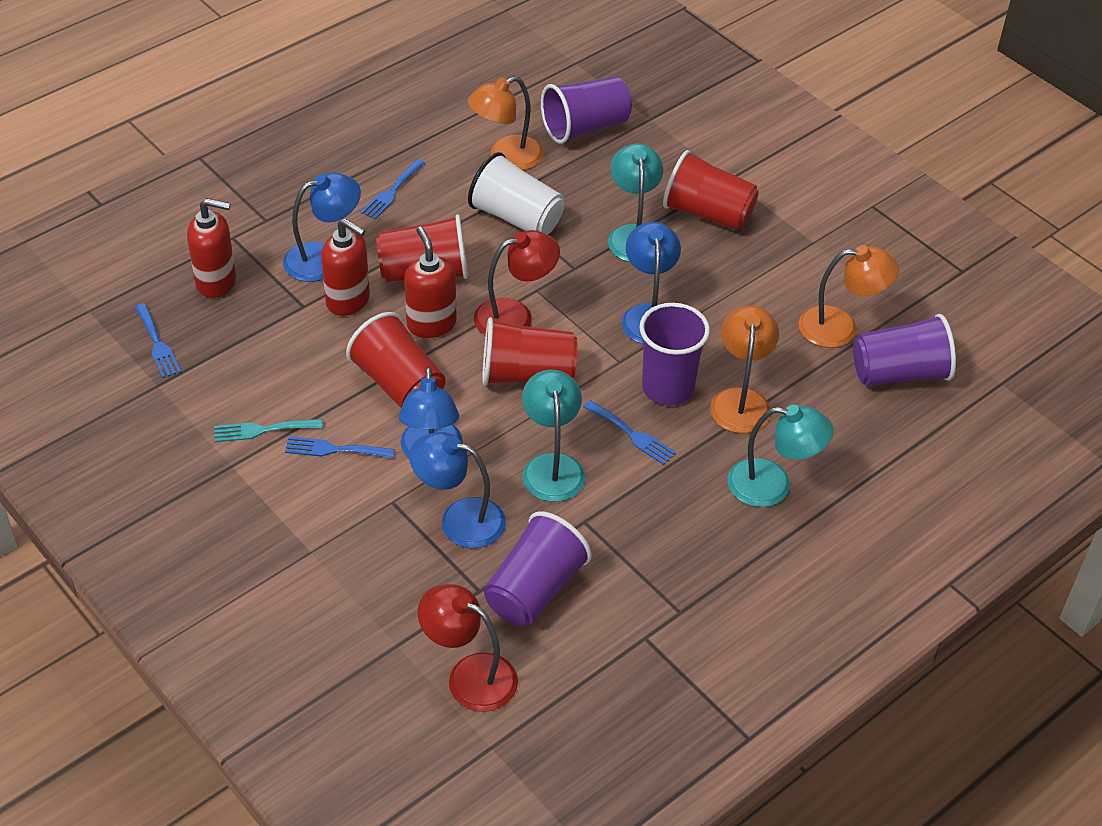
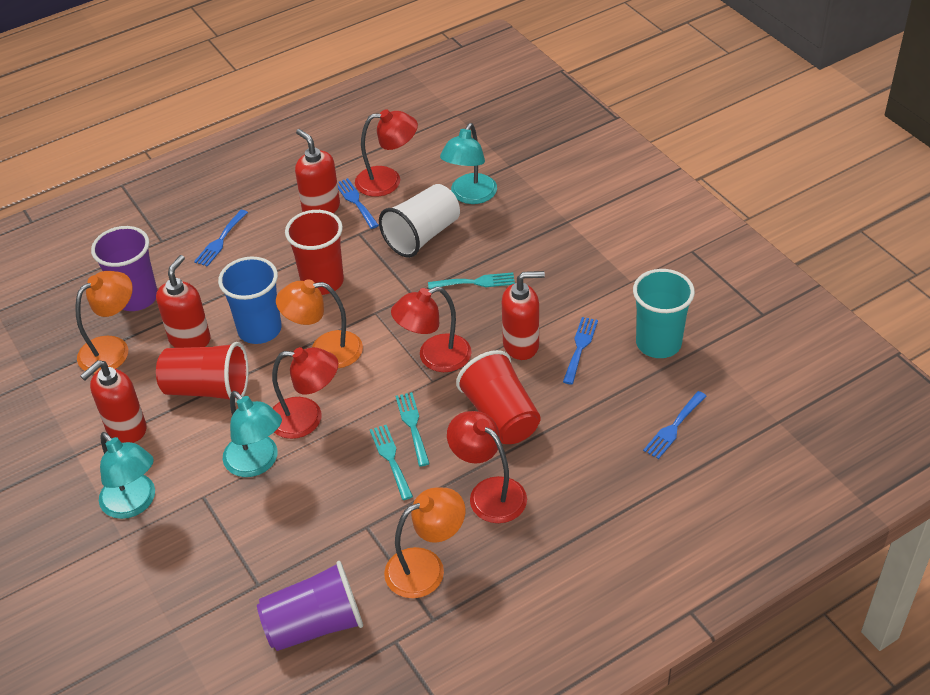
blue cup: 0 -> 1
blue lamp: 4 -> 0
purple cup: 4 -> 2
red cup: 4 -> 3
red lamp: 2 -> 4
red soap dispenser: 3 -> 4
turquoise cup: 0 -> 1
turquoise fork: 1 -> 3

